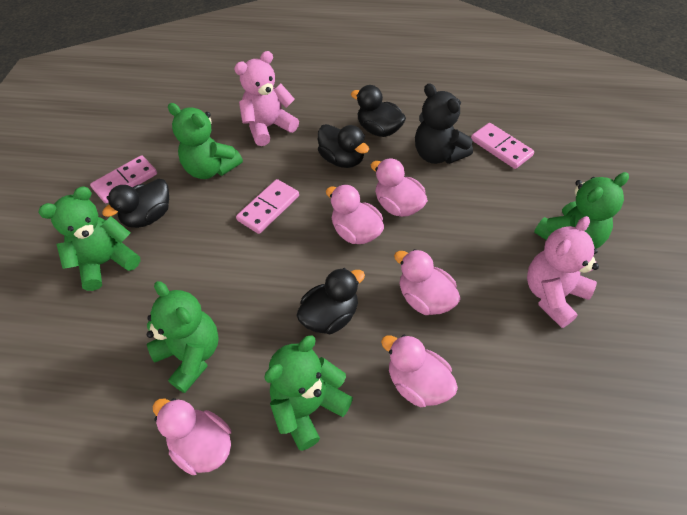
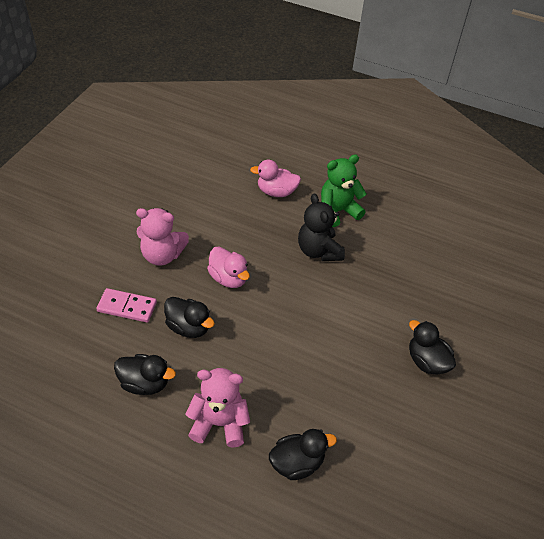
green teddy bear: 5 -> 1
pink domino: 3 -> 1
pink duck: 5 -> 2

